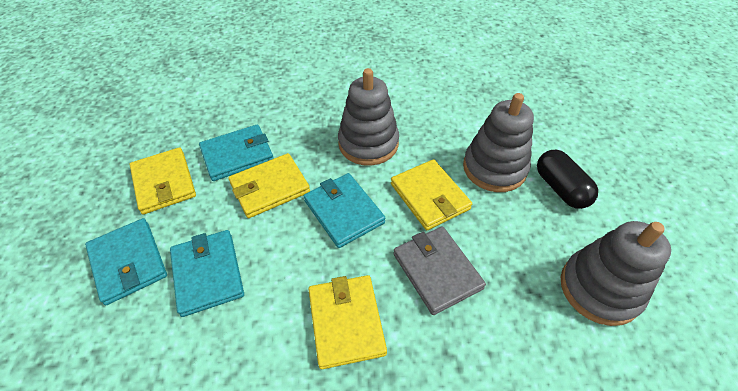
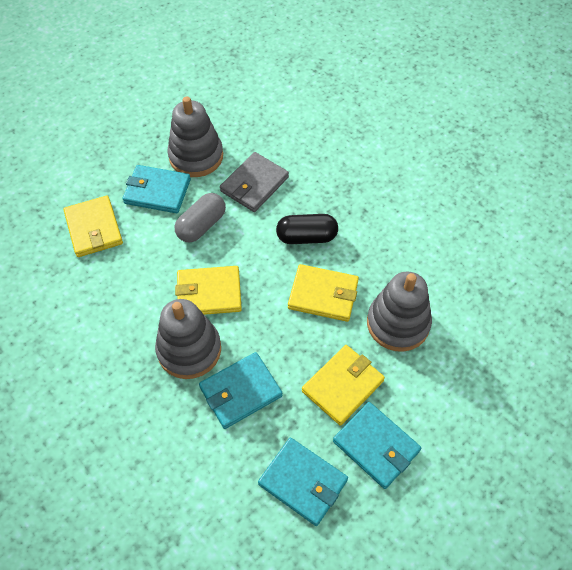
grey capsule: 0 -> 1

